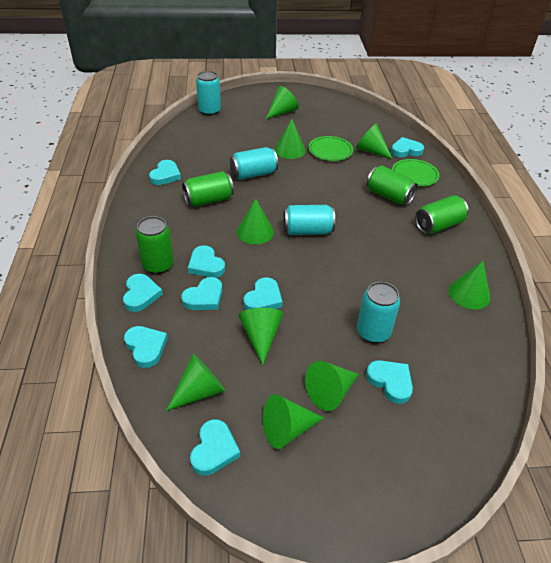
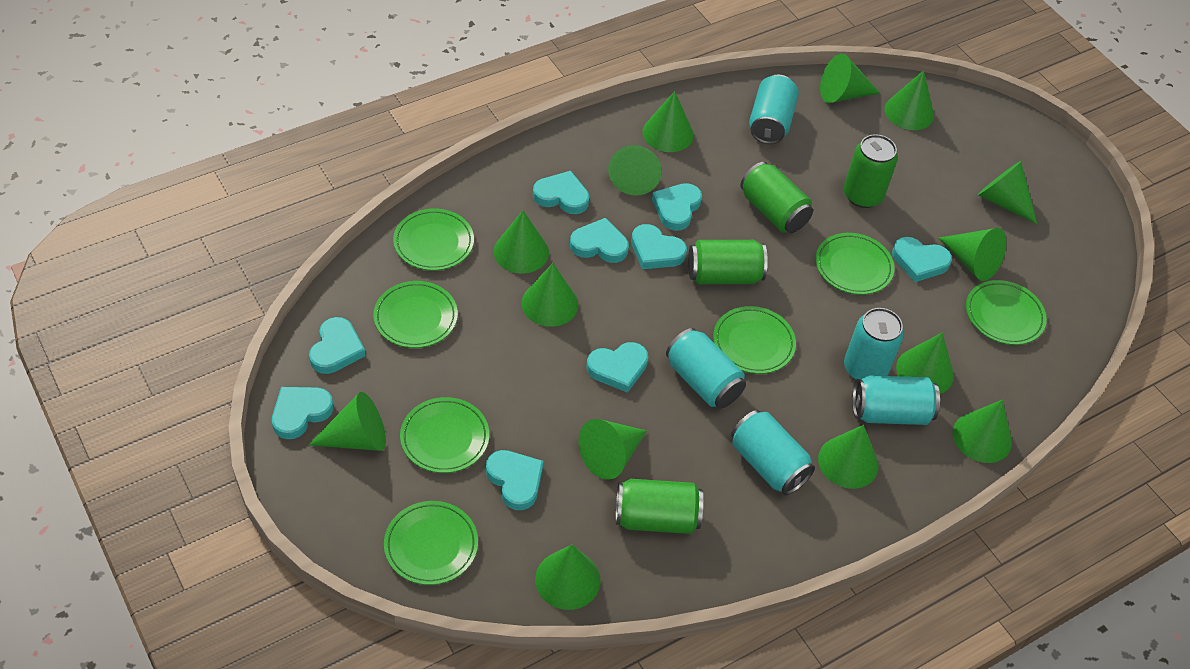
green cone: 9 -> 14
green plate: 2 -> 7
turquoise can: 4 -> 5

